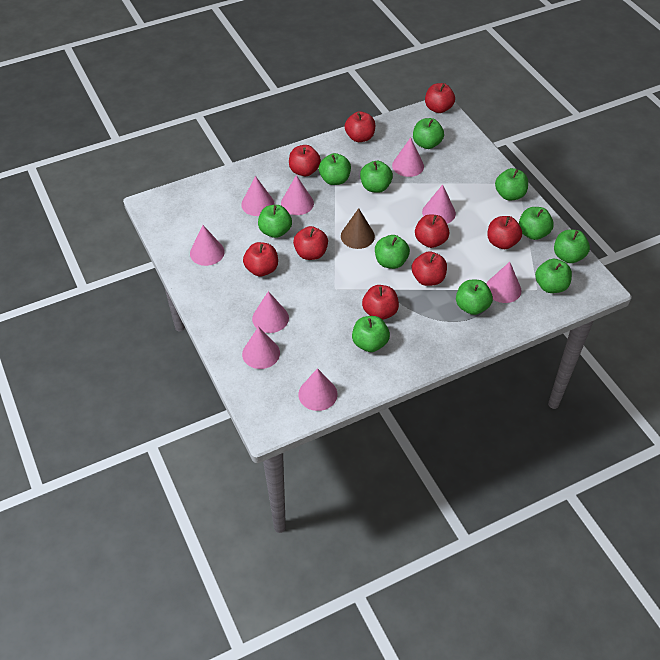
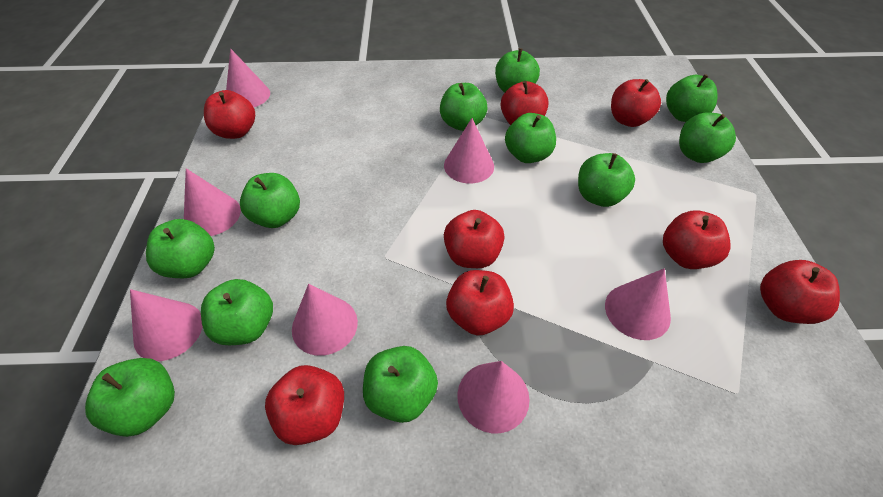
brown cone: 1 -> 0
pink cone: 9 -> 7
red apple: 9 -> 8

